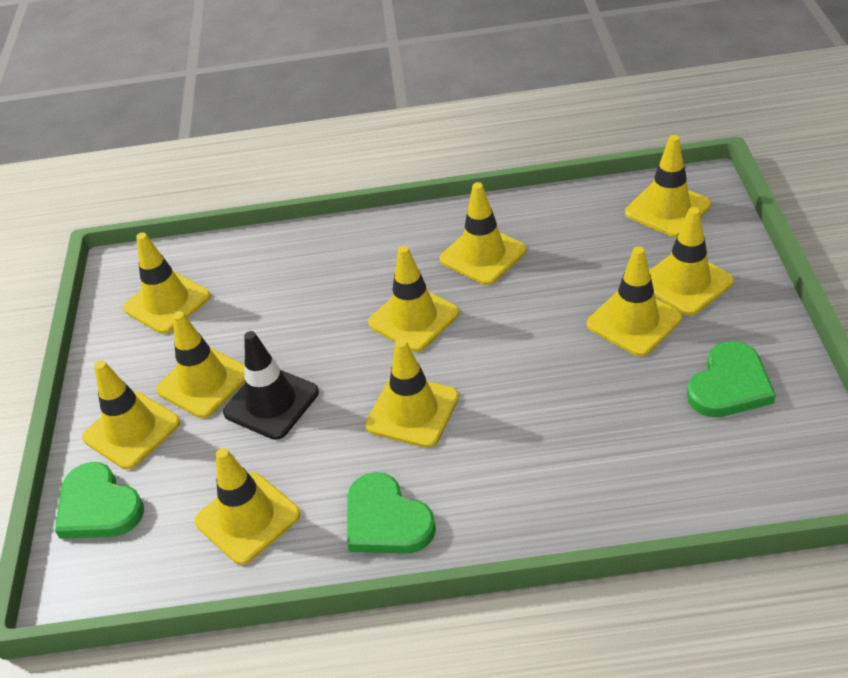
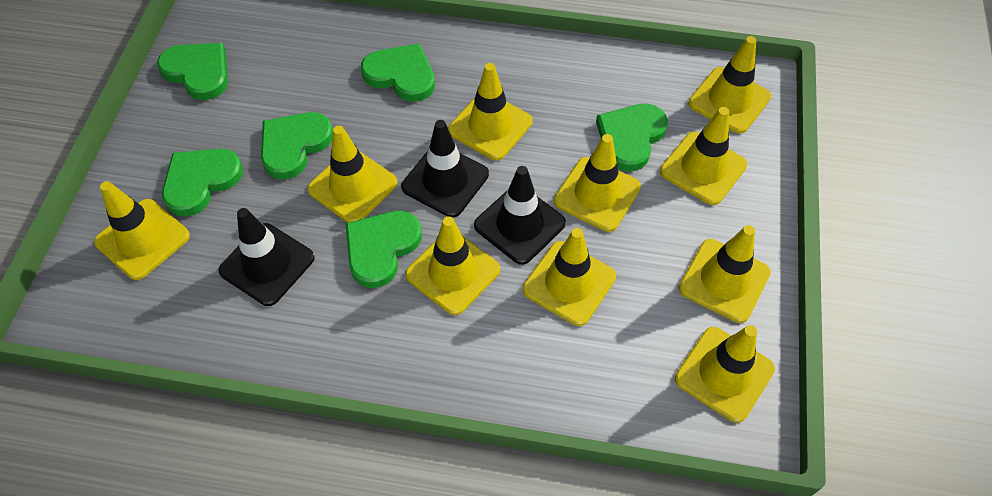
black traffic cone: 1 -> 3
green heart: 3 -> 6

